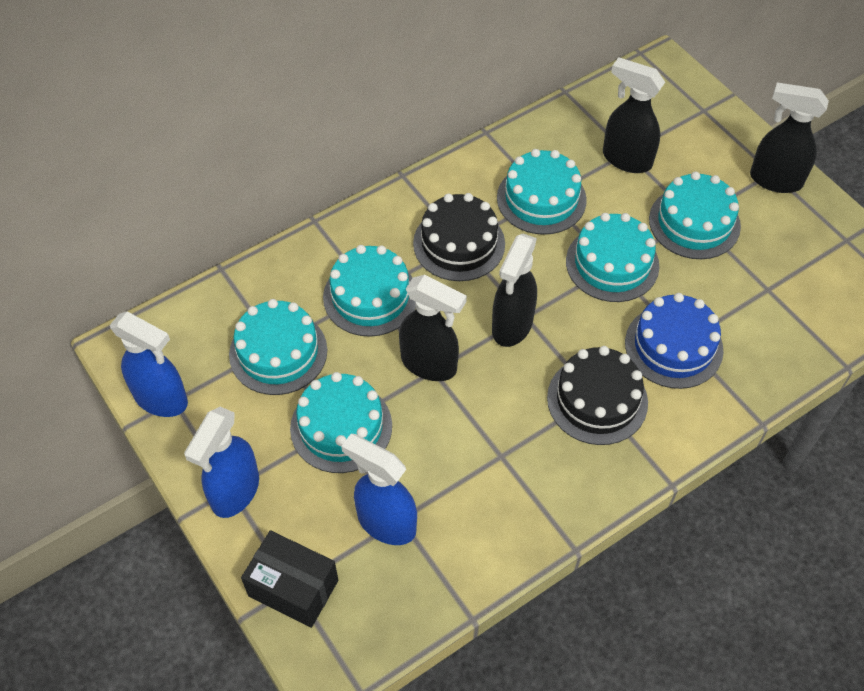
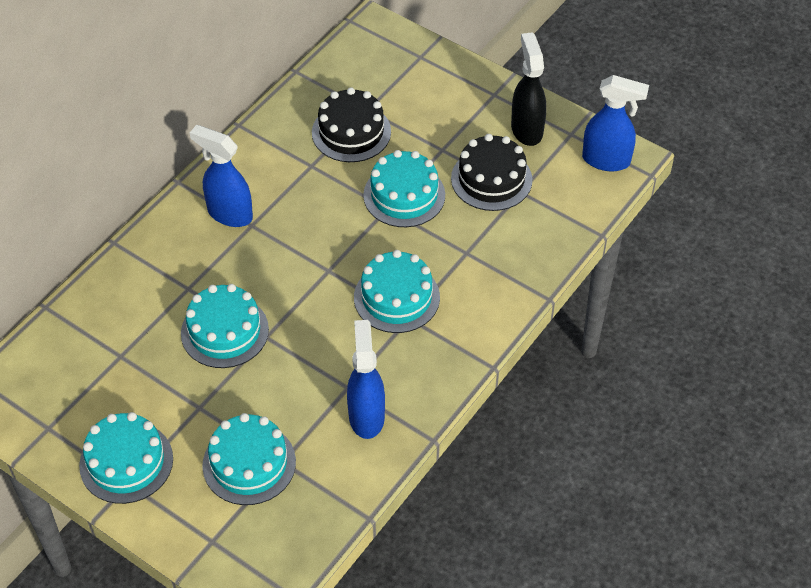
black box: 1 -> 0
black spray bottle: 4 -> 1
blue cake: 1 -> 0
turquoise cake: 6 -> 5

